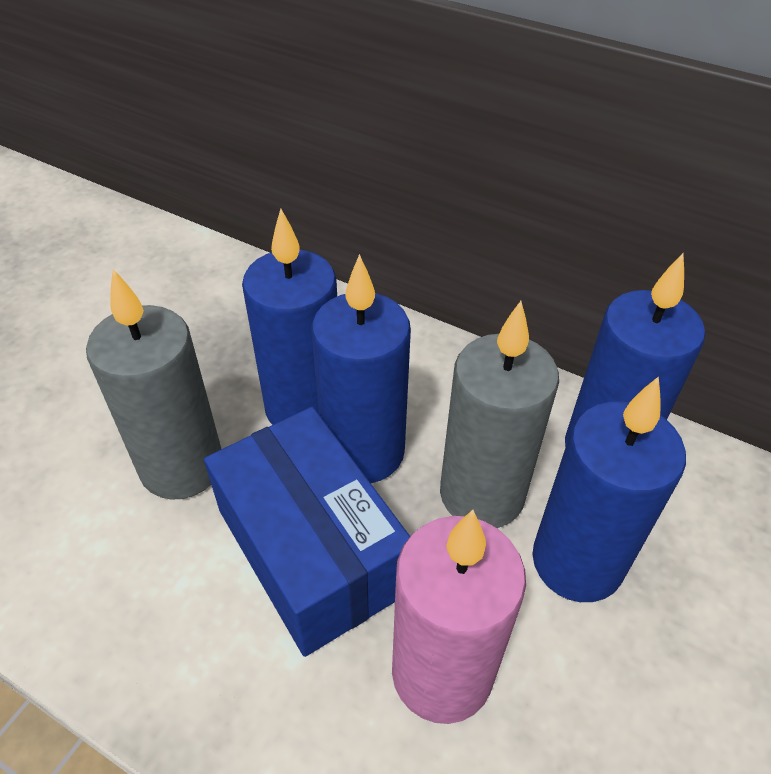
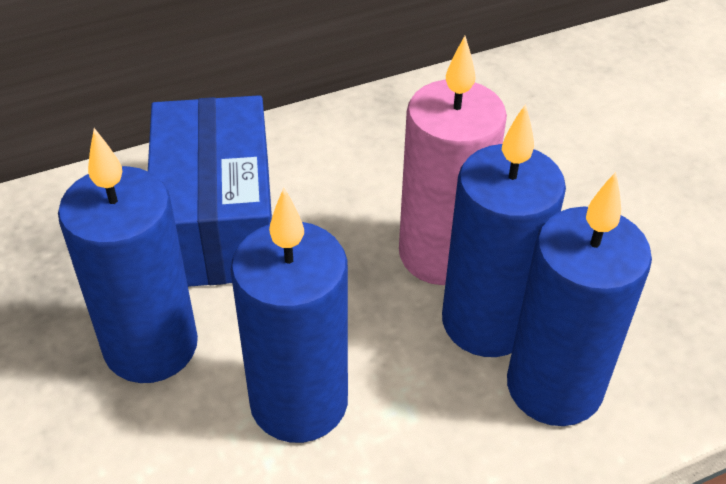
grey candle: 2 -> 0

